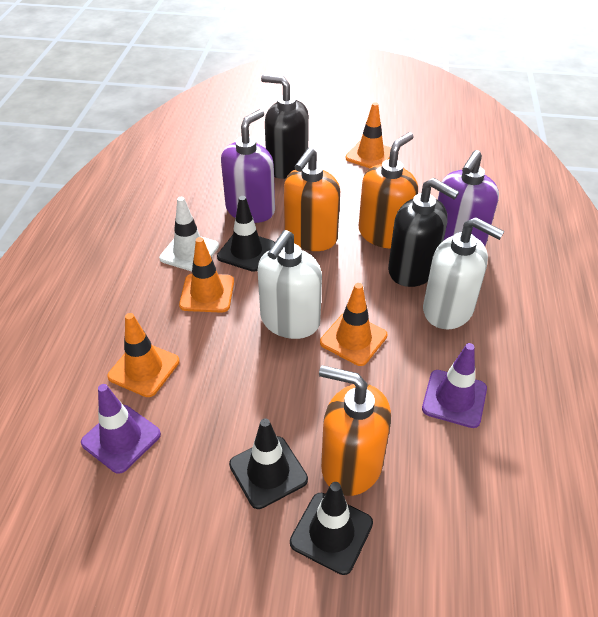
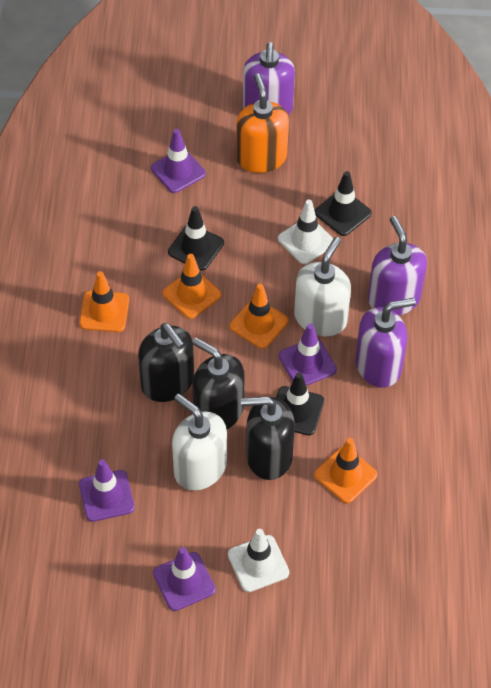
black soap dispenser: 2 -> 3
orange soap dispenser: 3 -> 1
purple soap dispenser: 2 -> 3
purple traffic cone: 2 -> 4
white traffic cone: 1 -> 2

